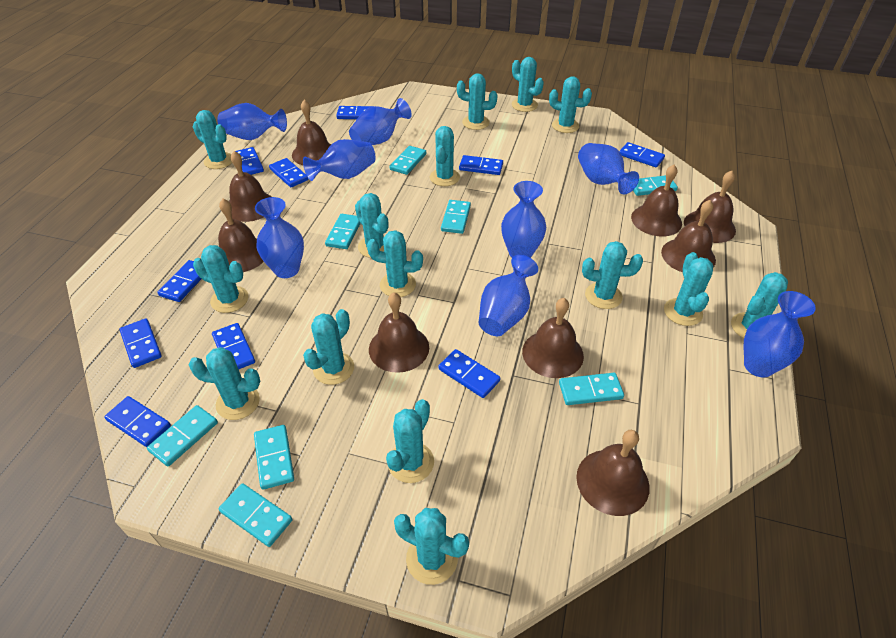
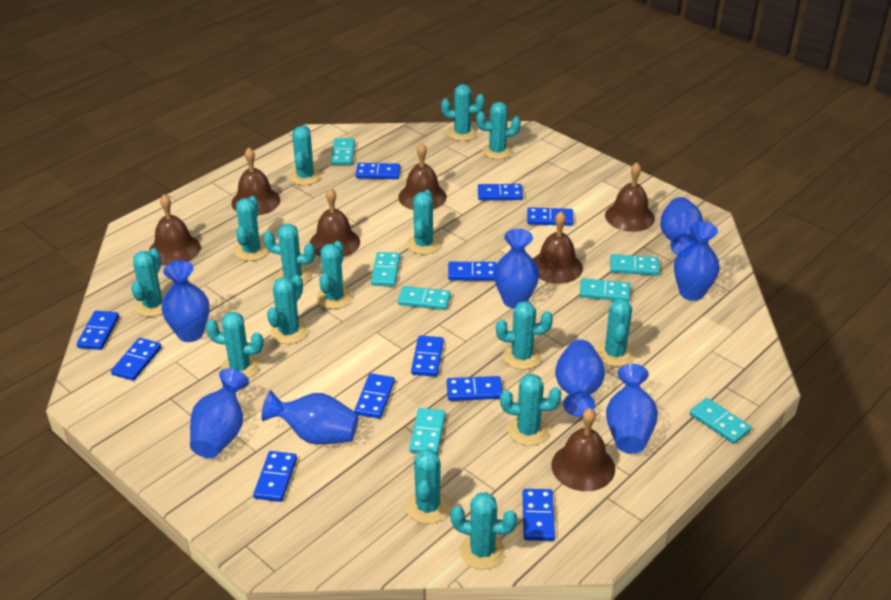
blue domino: 10 -> 11
brown bell: 9 -> 7
turquoise domino: 8 -> 7

